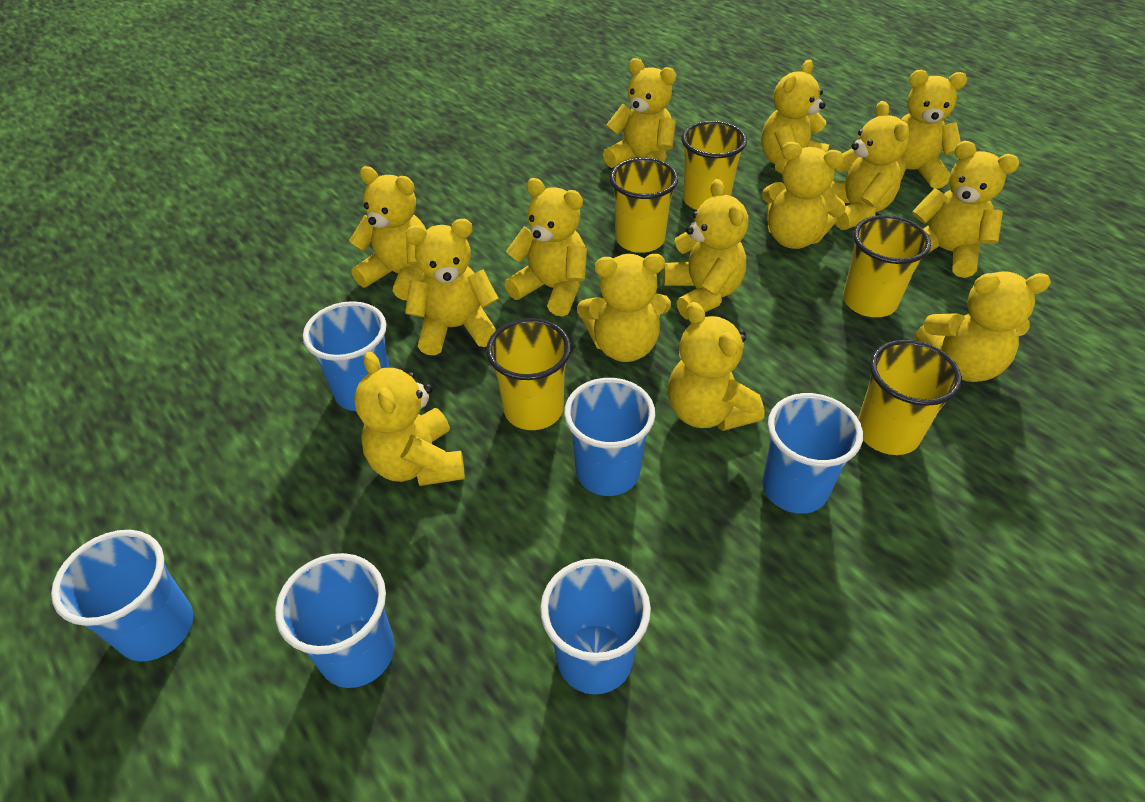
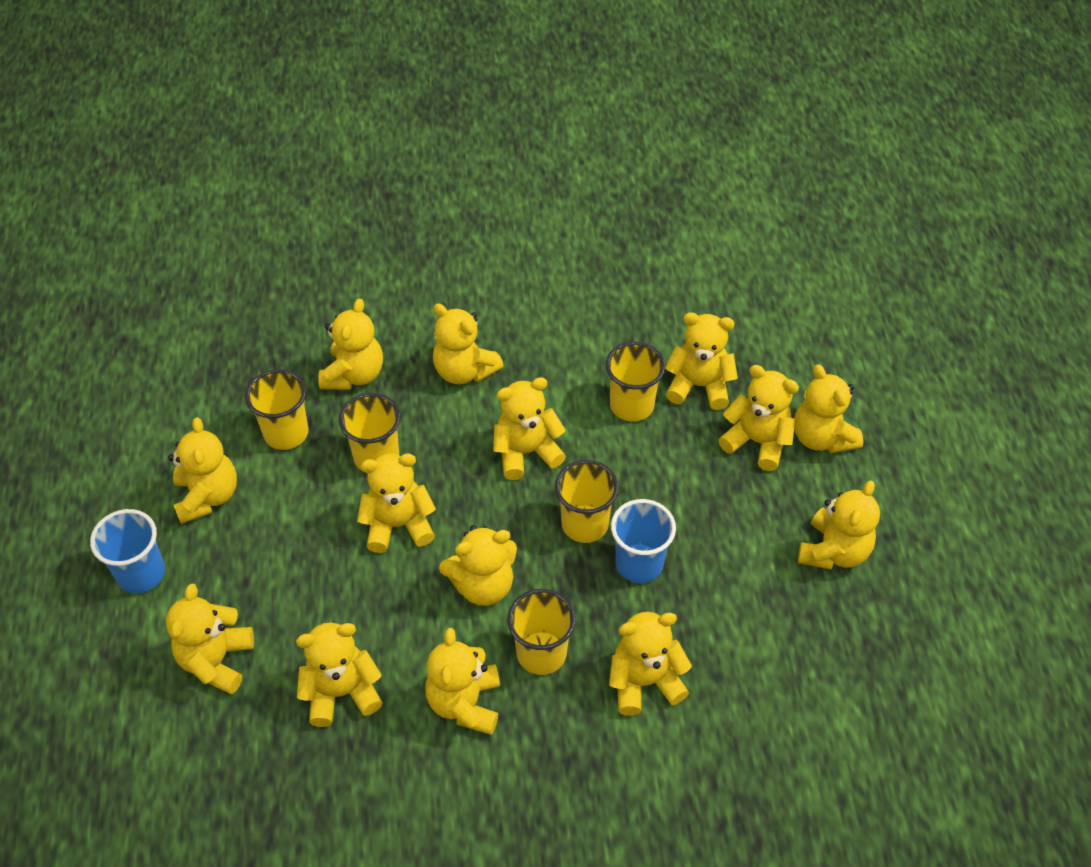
blue cup: 6 -> 2

